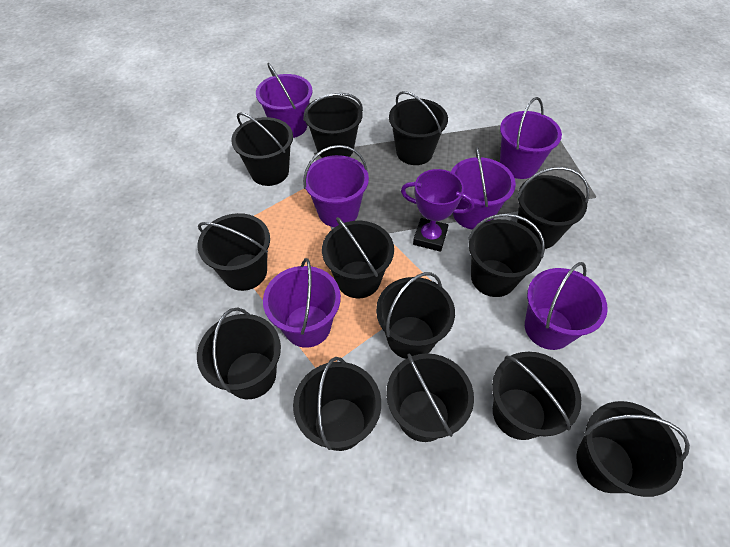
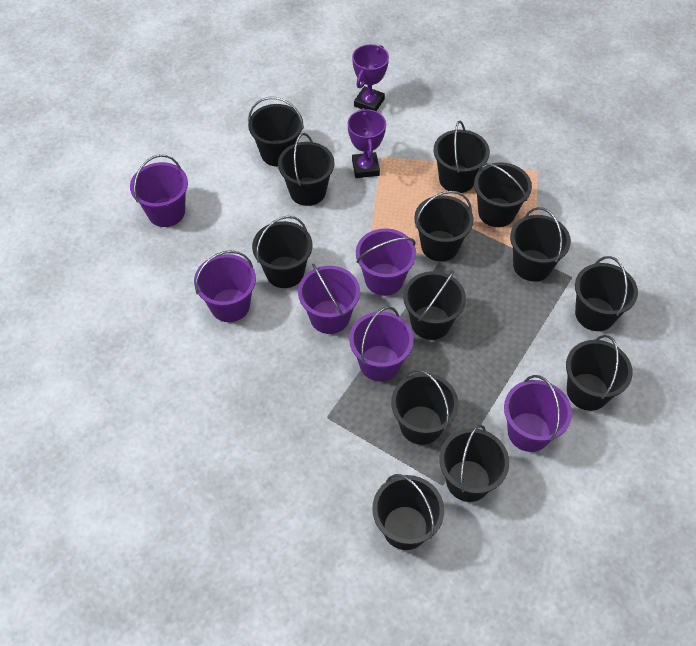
purple trophy: 1 -> 2

